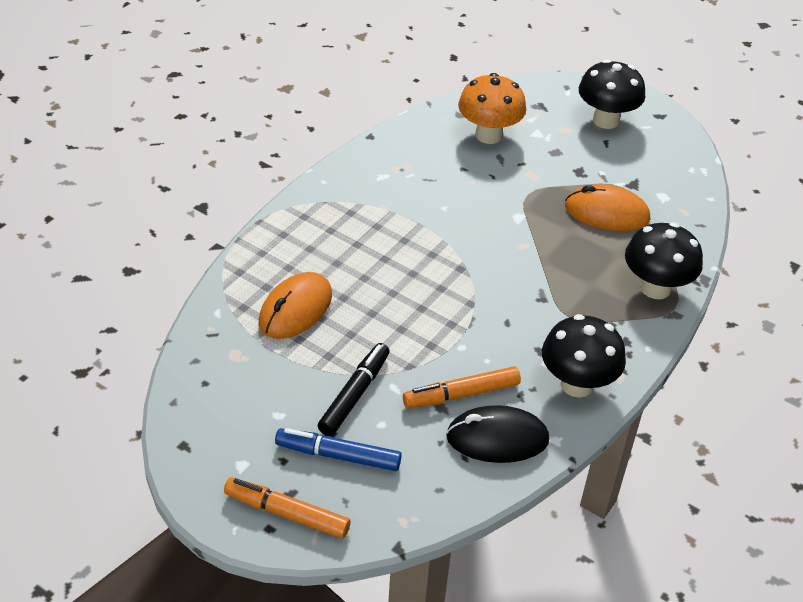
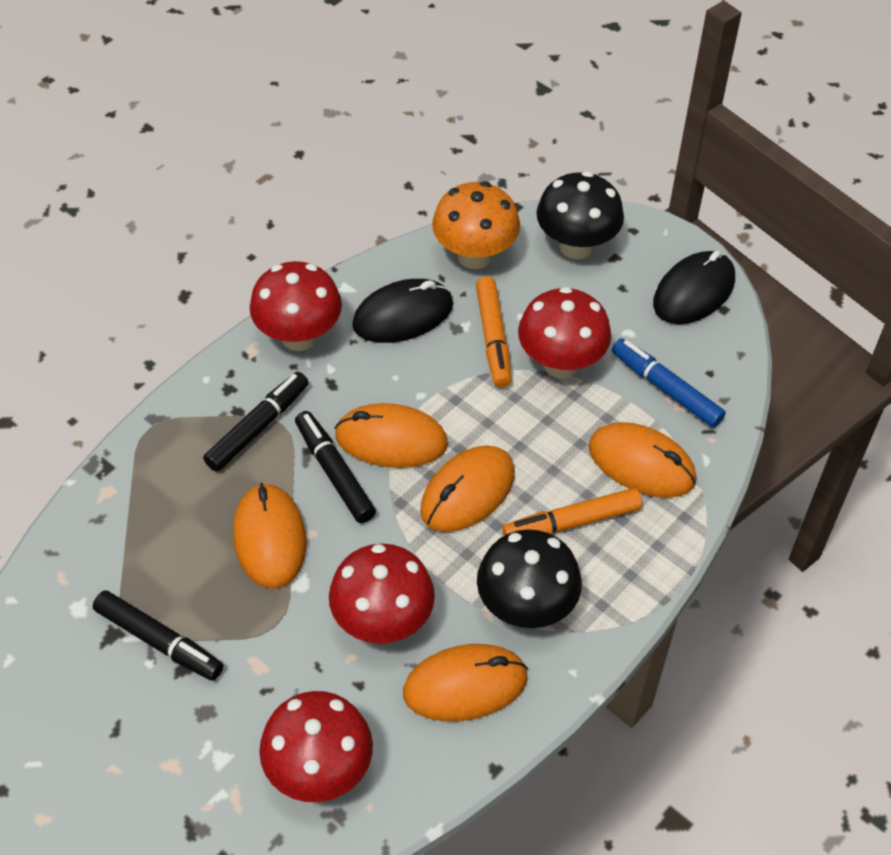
black marker: 1 -> 3
black mouse: 1 -> 2
black mushroom: 3 -> 2
orange mouse: 2 -> 5
red mushroom: 0 -> 4

